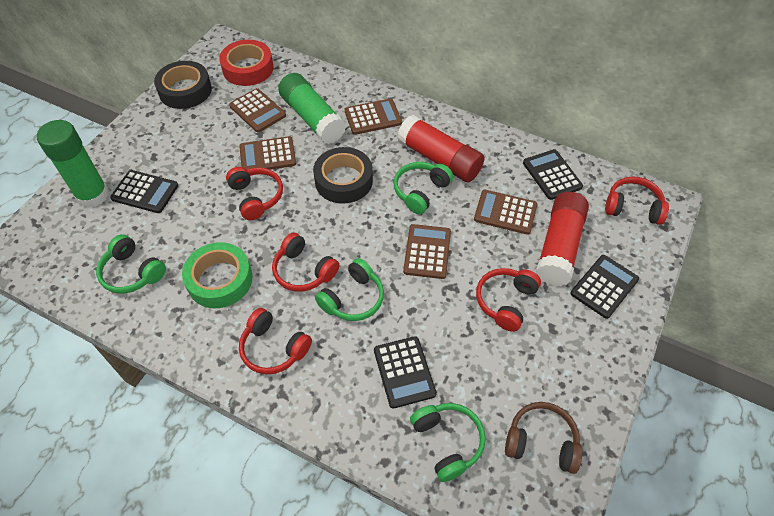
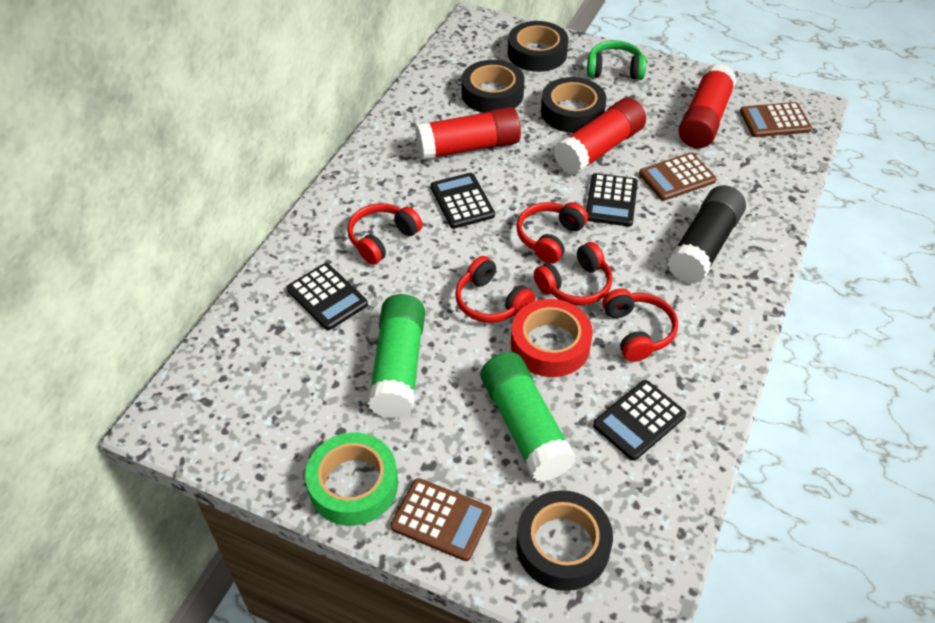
black glue stick: 0 -> 1
black tape: 2 -> 4
brown calculator: 5 -> 3
brown headphones: 1 -> 0
green headphones: 4 -> 1
red glue stick: 2 -> 3

